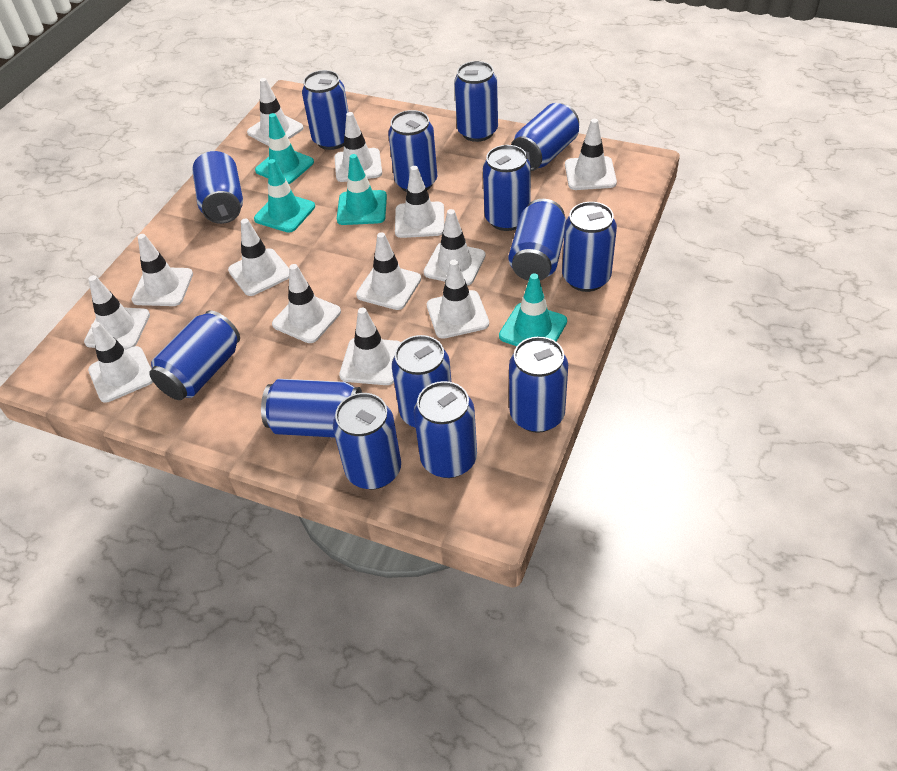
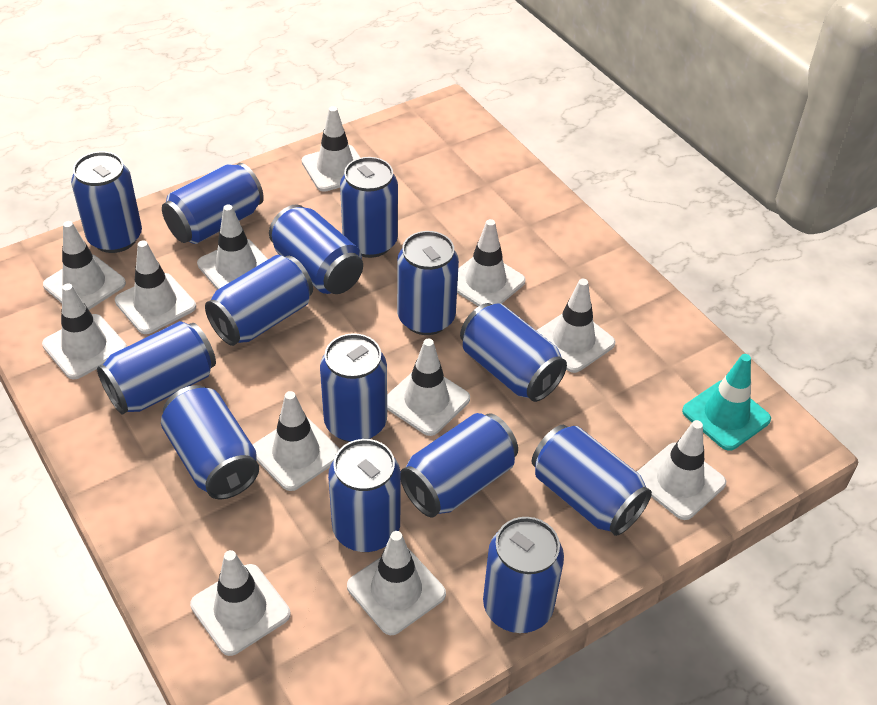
turquoise traffic cone: 4 -> 1
white traffic cone: 13 -> 12

